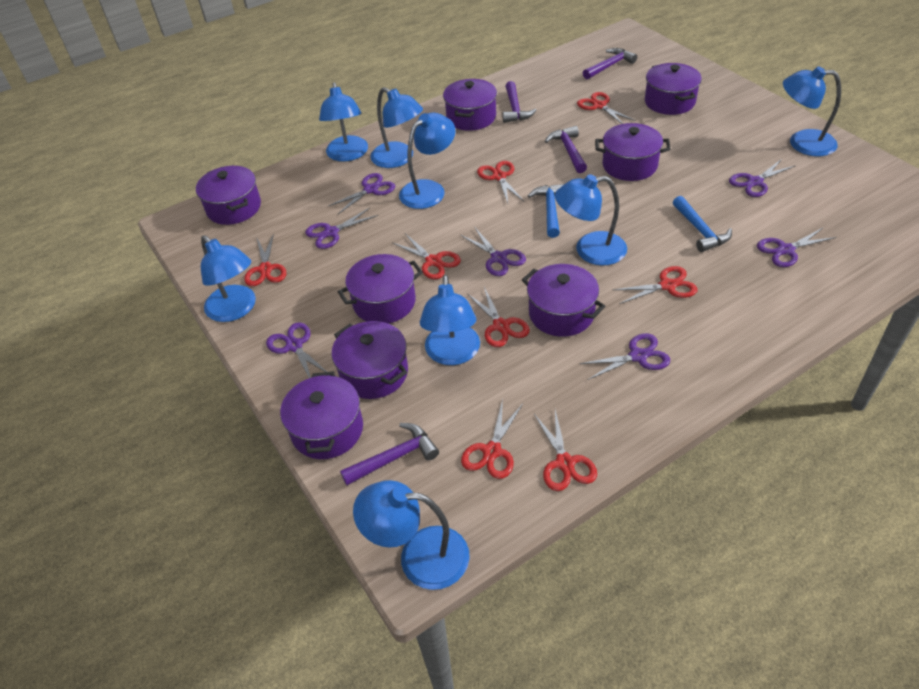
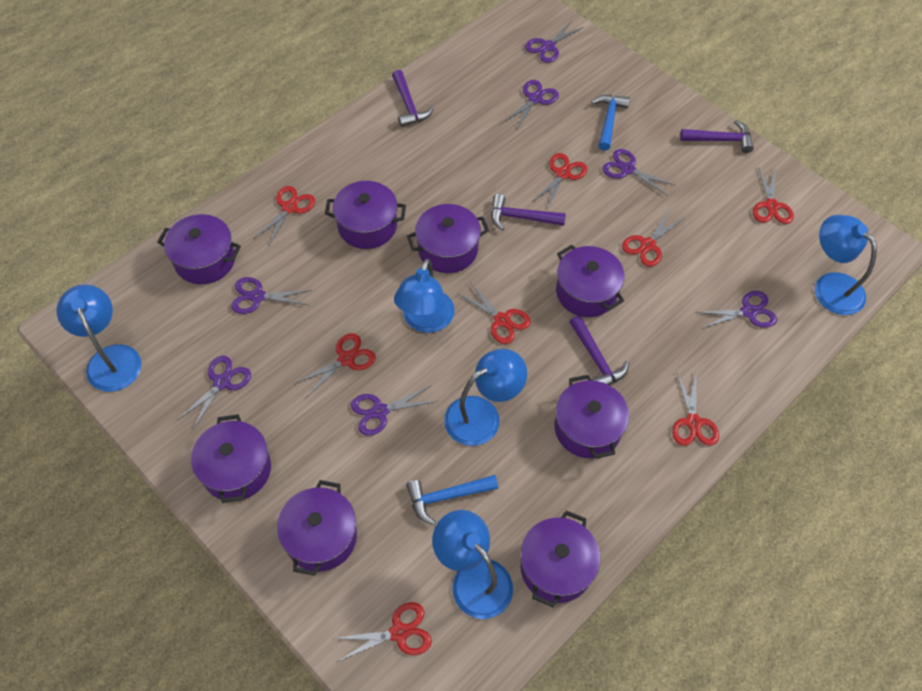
blue lamp: 8 -> 5

